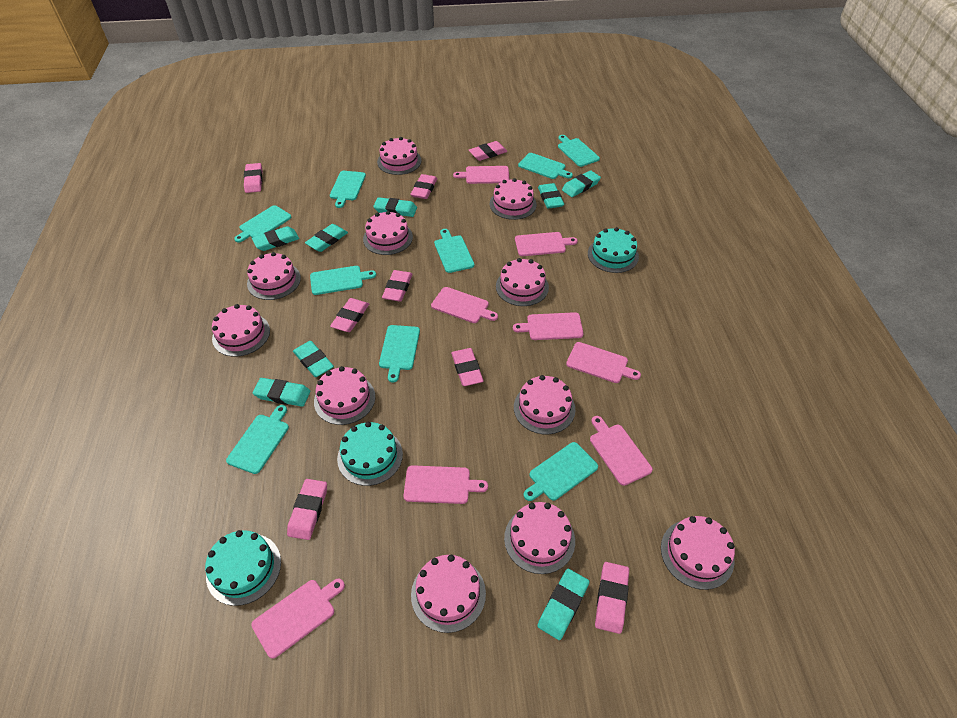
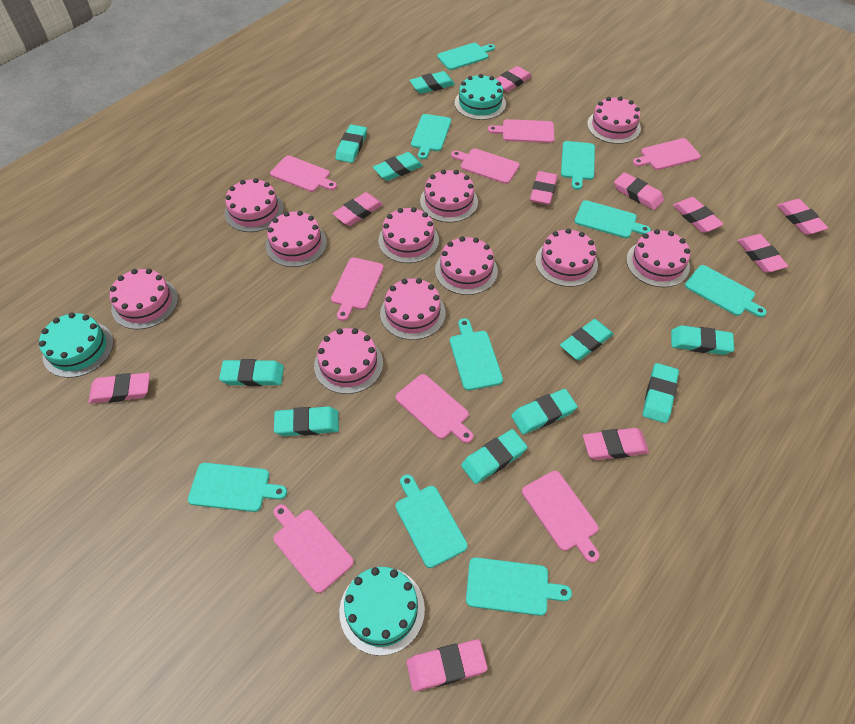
pink eraser: 8 -> 10
turquoise eraser: 8 -> 10

